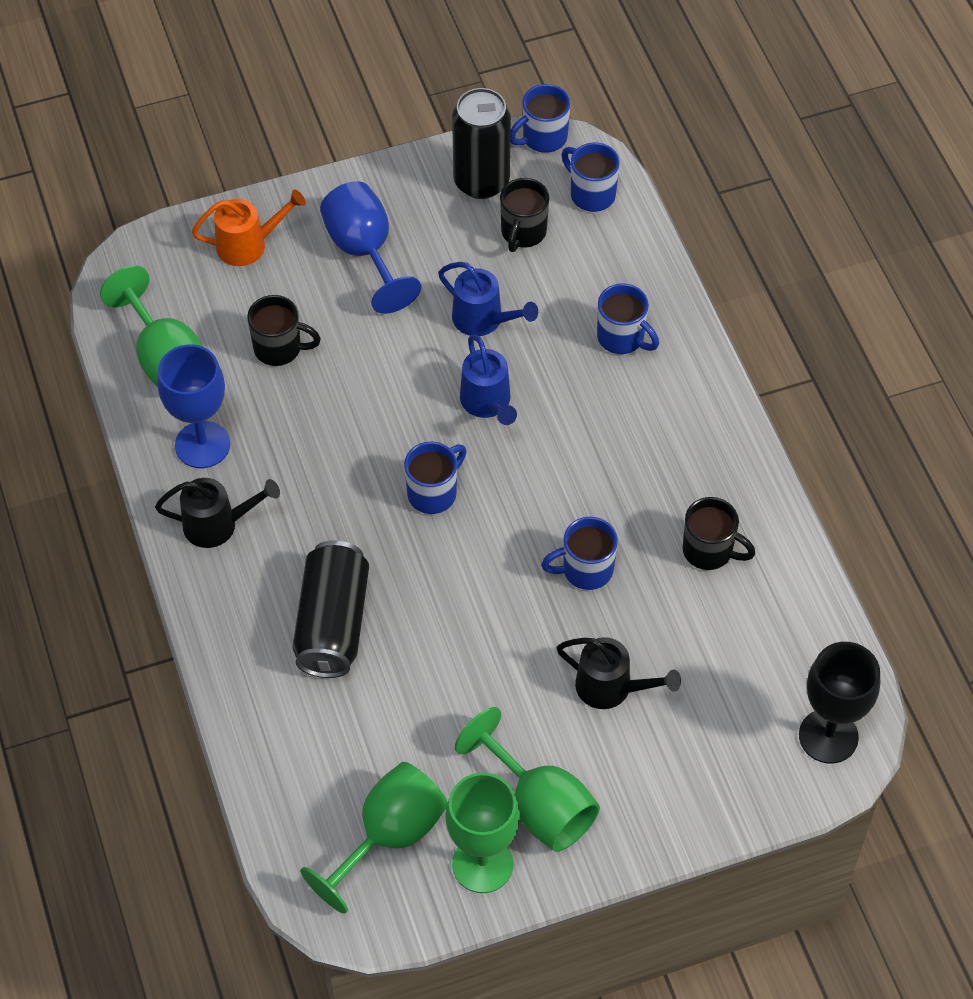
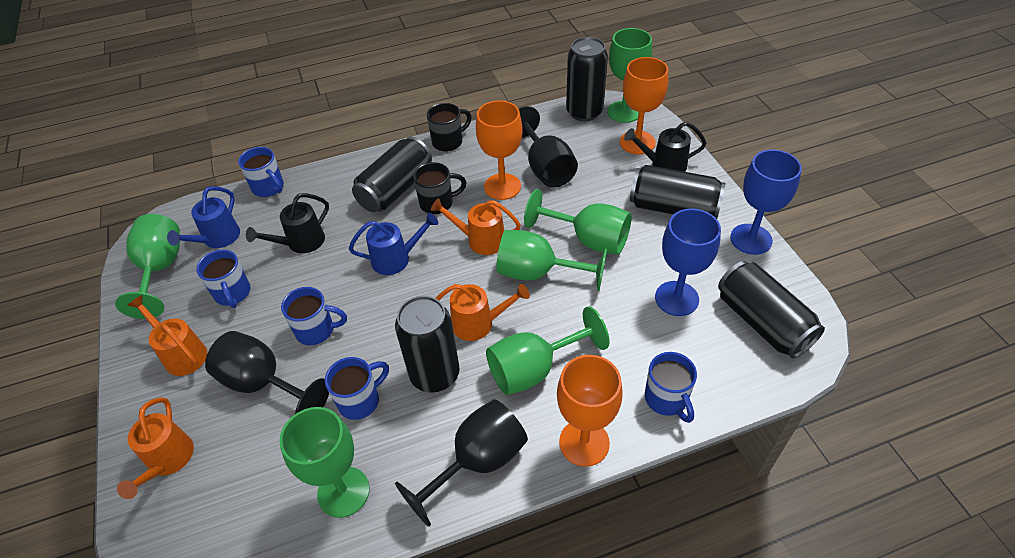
black can: 2 -> 5
black goblet: 1 -> 3
black mug: 3 -> 2
green goblet: 4 -> 6
orange goblet: 0 -> 3
orange watering can: 1 -> 4

